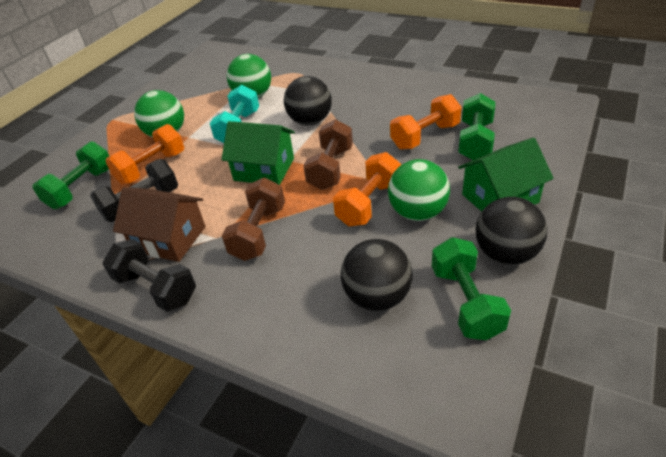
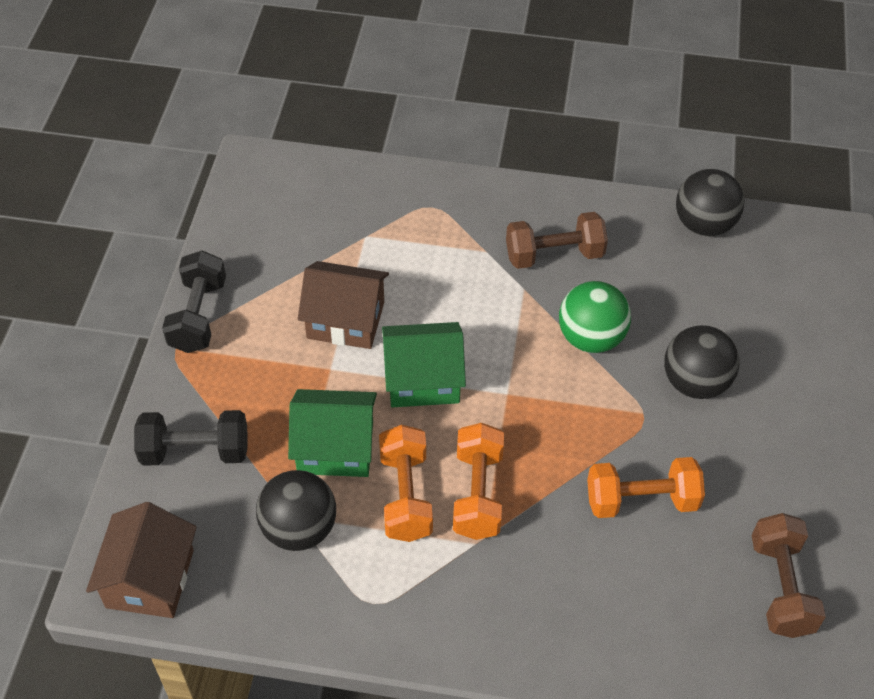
brown house: 1 -> 2
green ball: 3 -> 1
green dumbbell: 3 -> 0
turquoise dumbbell: 1 -> 0

